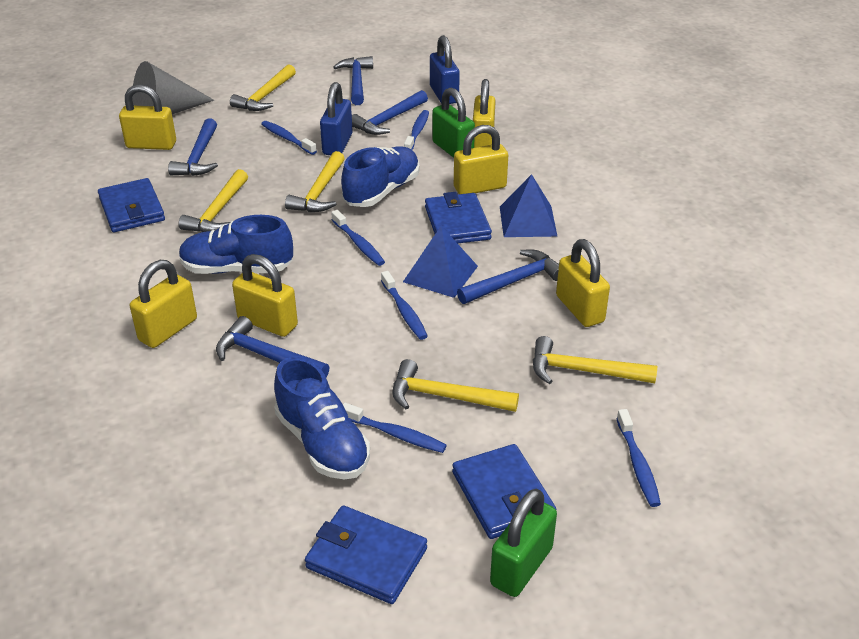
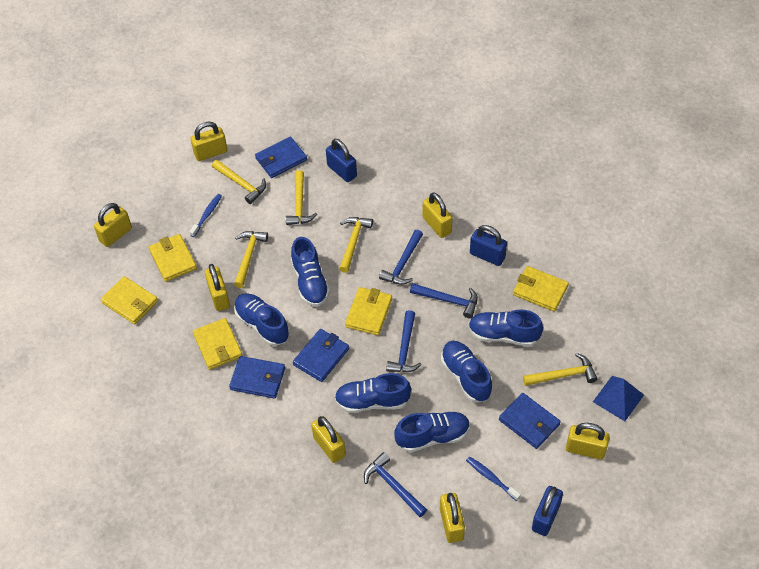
blue hammer: 5 -> 4
blue padlock: 2 -> 3
blue pyramid: 2 -> 1
blue shoe: 3 -> 6
blue toothbrush: 6 -> 2
green padlock: 2 -> 0
grey cone: 1 -> 0
yellow padlock: 6 -> 7
yellow wallet: 0 -> 5

